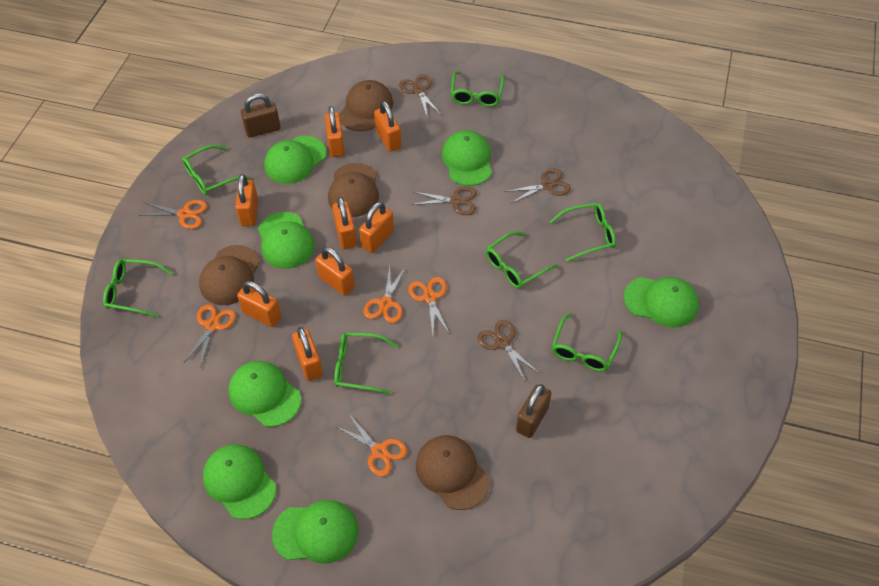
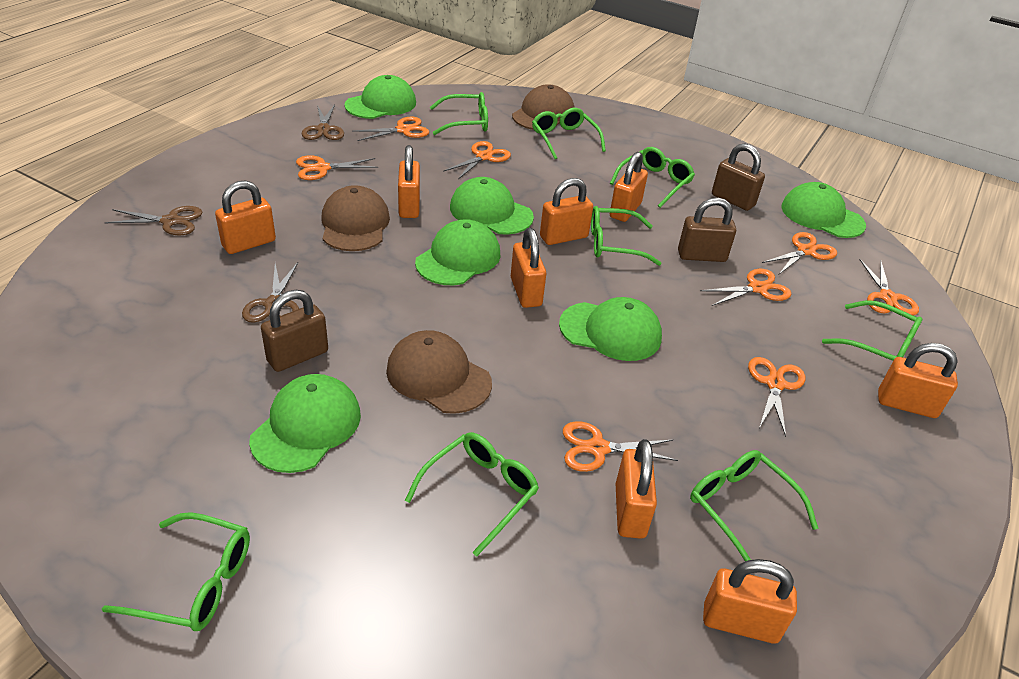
brown cap: 4 -> 3
brown padlock: 2 -> 3
brown scissors: 4 -> 3
green cap: 7 -> 6
green glasses: 7 -> 8
orange scissors: 5 -> 8

